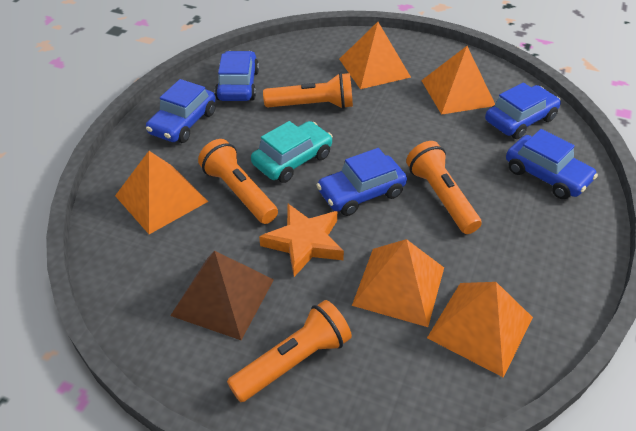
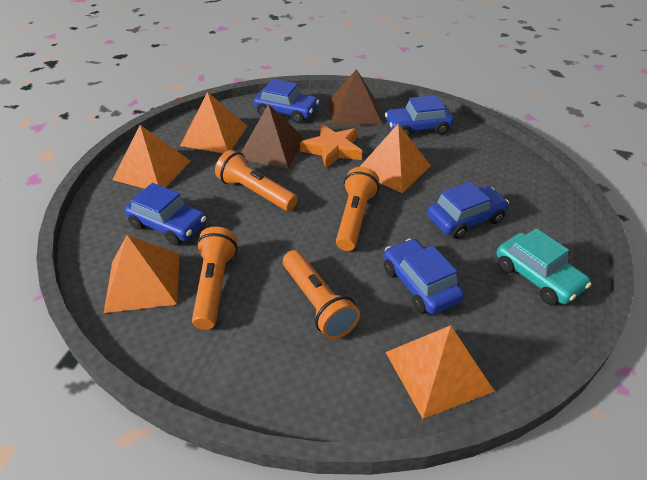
brown pyramid: 1 -> 2

